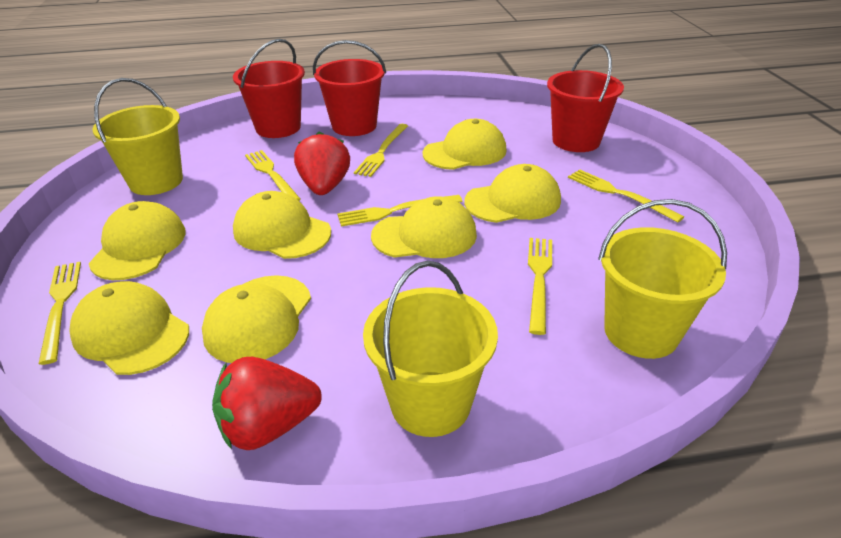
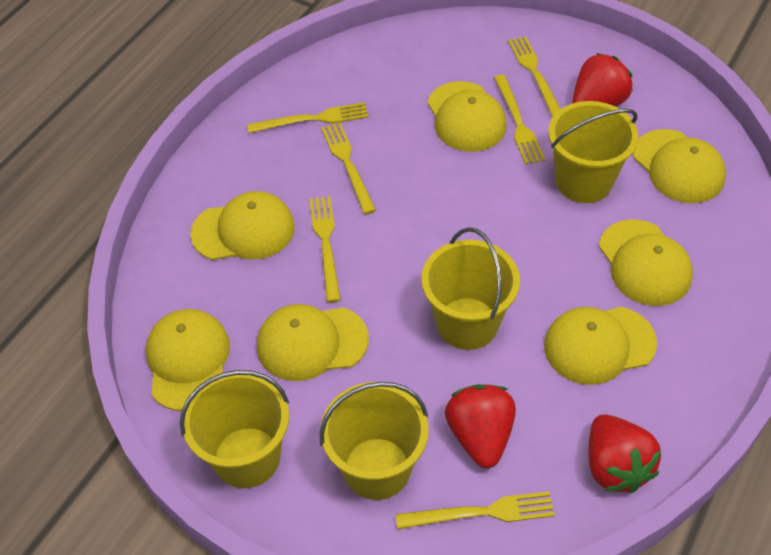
red bucket: 3 -> 0
red strawberry: 2 -> 3
yellow bucket: 3 -> 4

